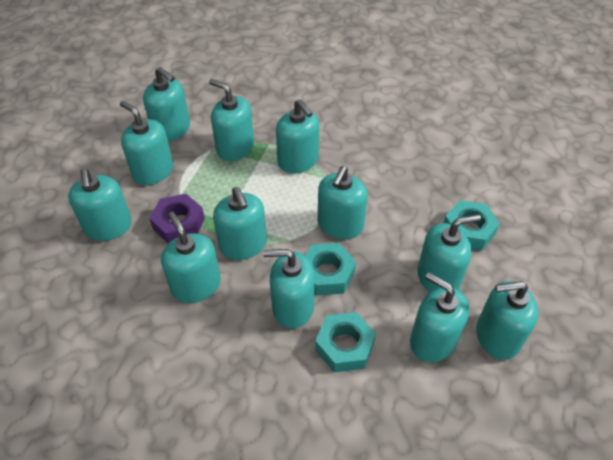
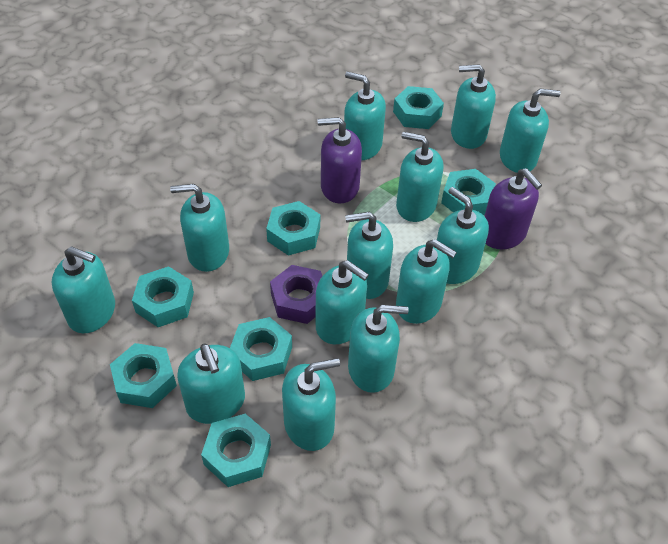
purple soap dispenser: 0 -> 2
turquoise nut: 3 -> 7
turquoise soap dispenser: 12 -> 13

